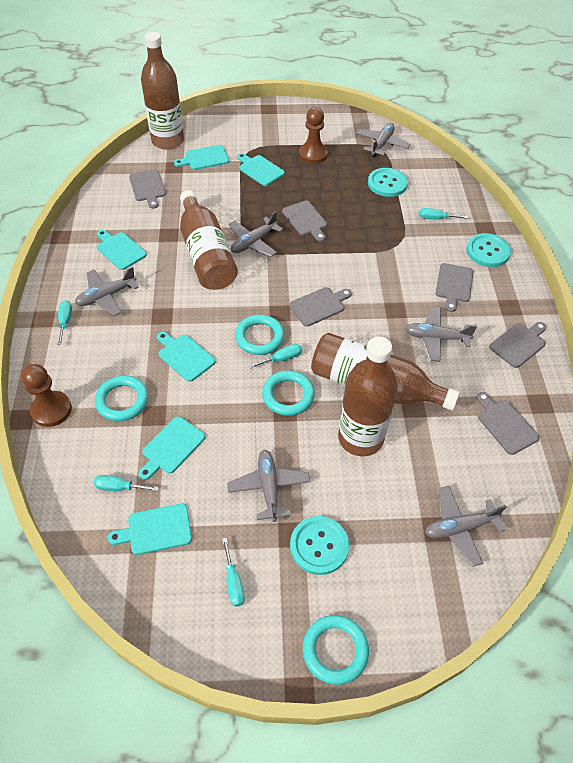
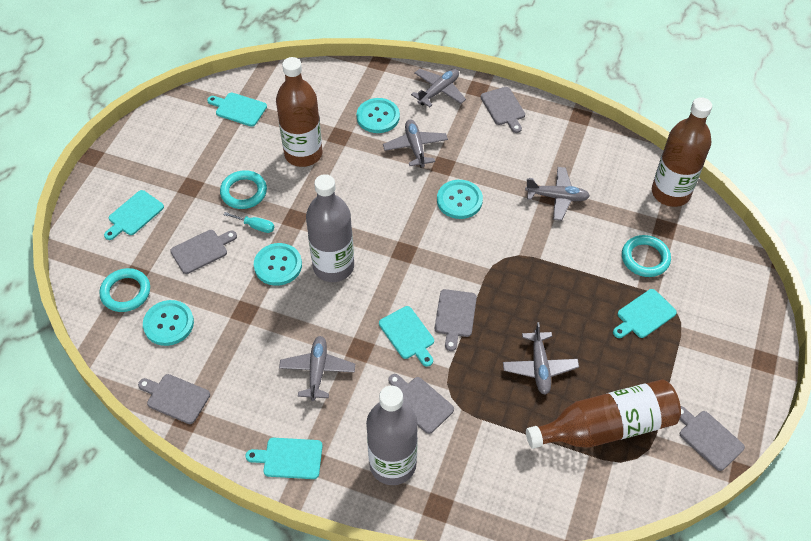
brown bottle: 4 -> 3
brown pawn: 2 -> 0
grey bottle: 0 -> 2
grey plane: 6 -> 5
turquoise button: 3 -> 4
turquoise cutting board: 6 -> 5
turquoise ring: 4 -> 3
turquoise screwdriver: 5 -> 1

